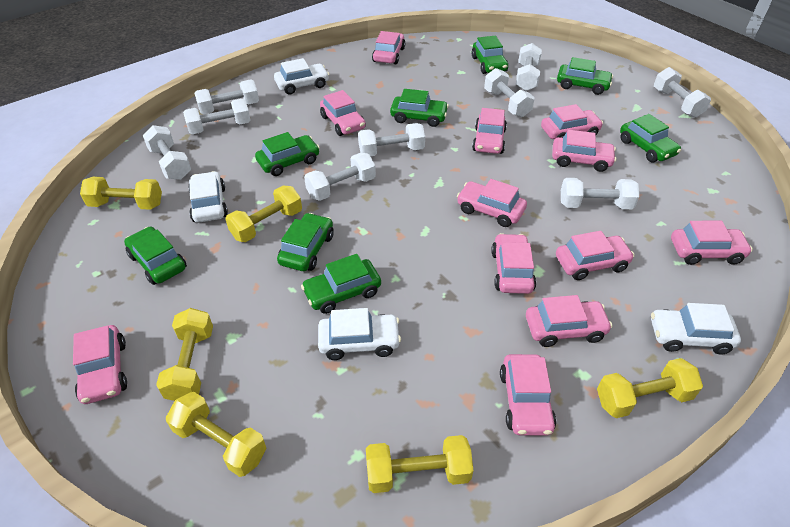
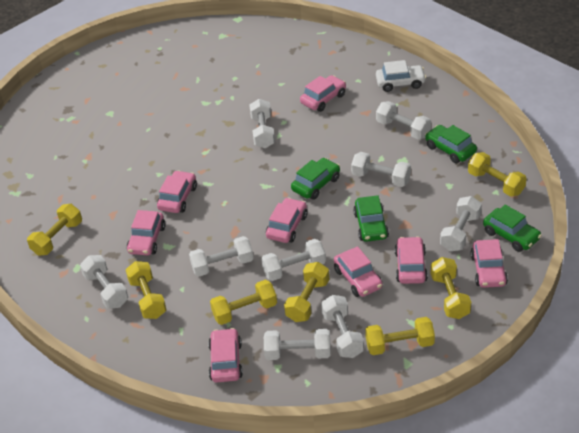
green car: 8 -> 4
pink car: 12 -> 8
white car: 4 -> 1
yellow dumbbell: 6 -> 7

